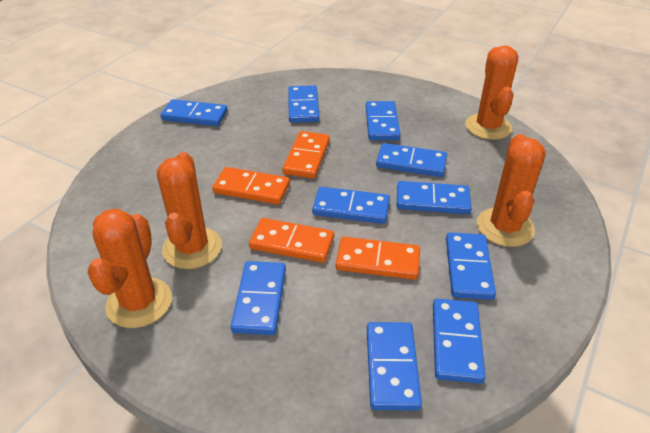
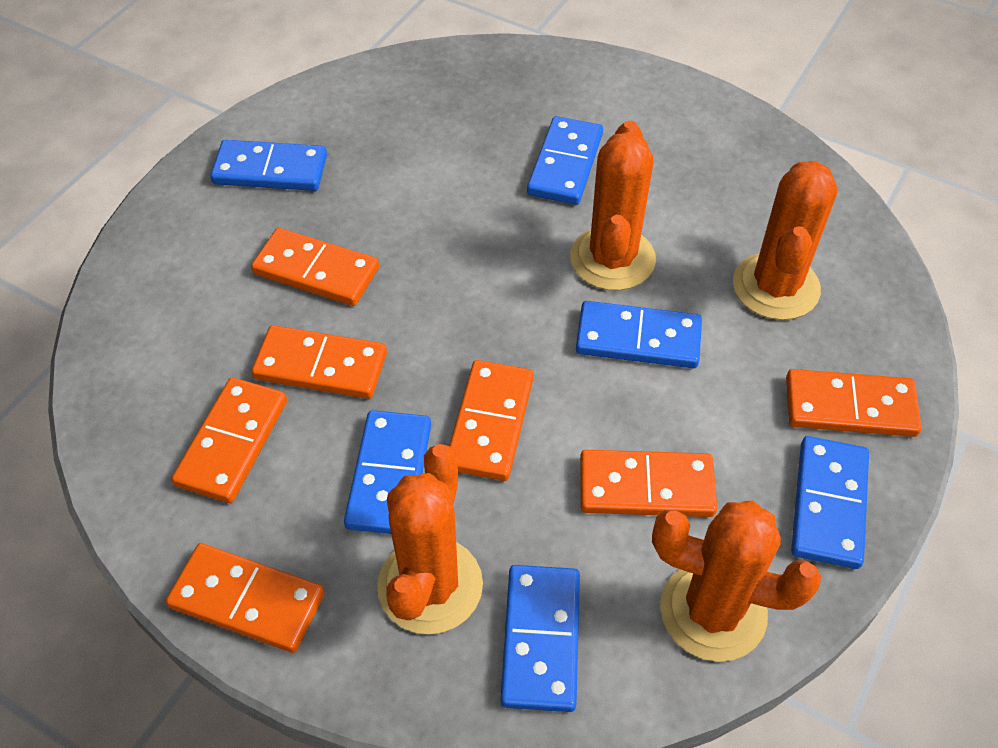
blue domino: 10 -> 6
orange domino: 4 -> 7

